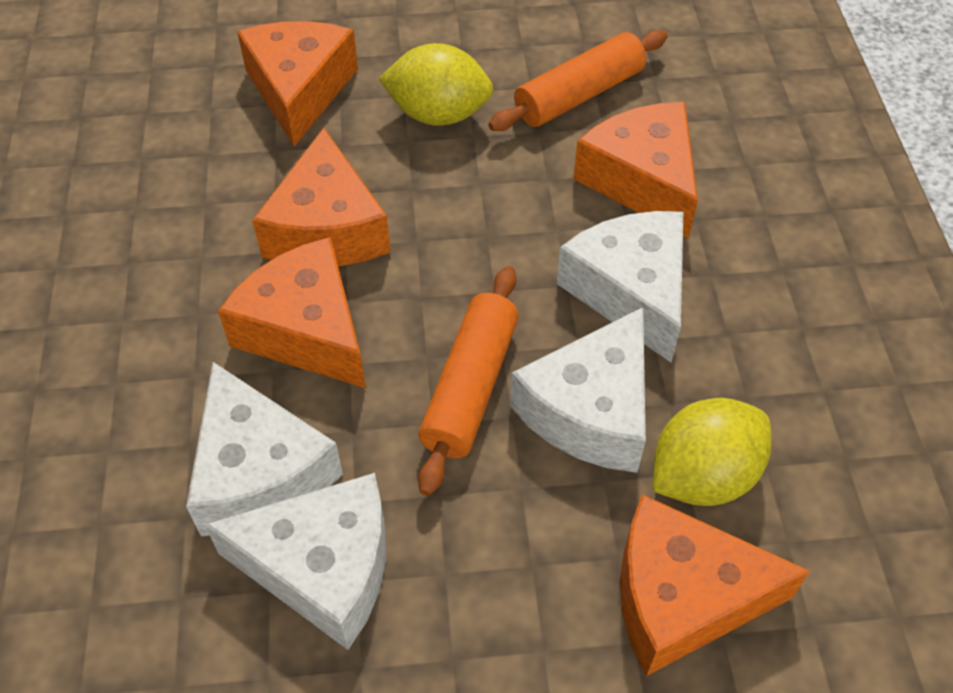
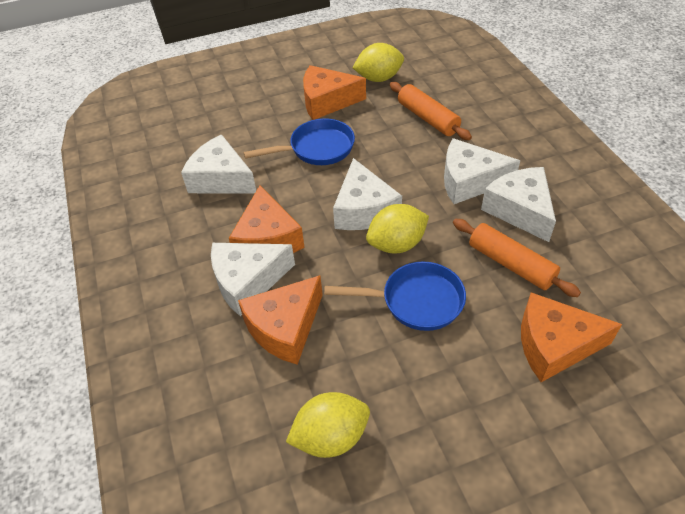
blue pan: 0 -> 2
orange cheese: 5 -> 4
white cheese: 4 -> 5
yellow lemon: 2 -> 3

